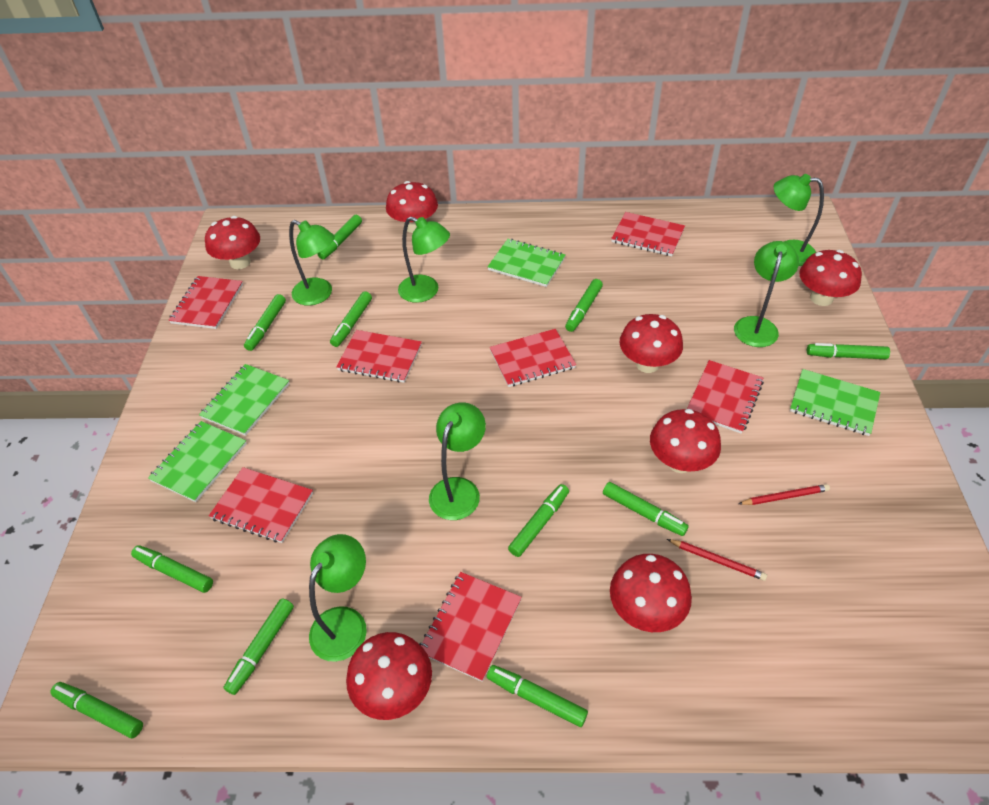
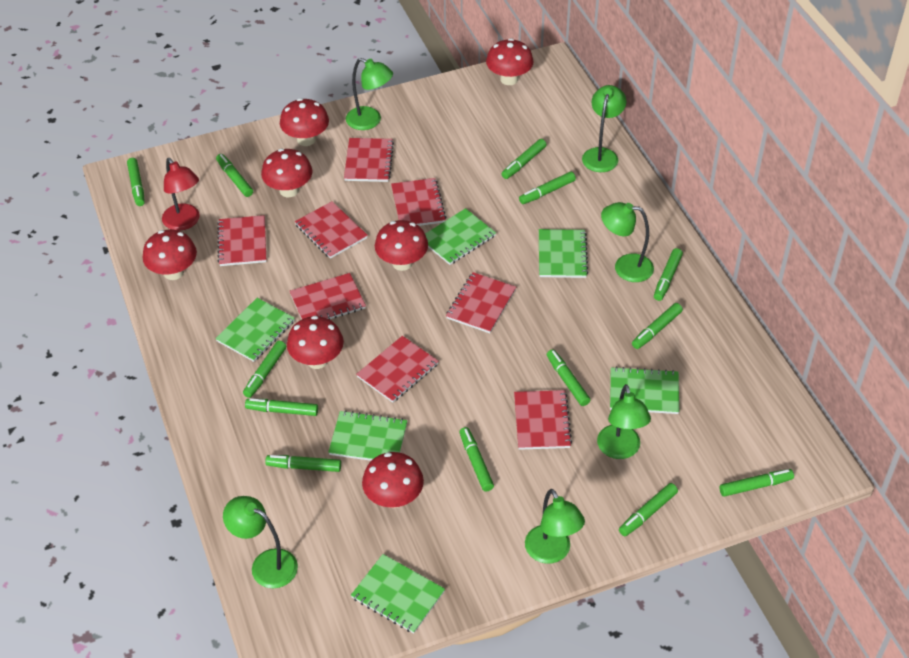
green marker: 11 -> 13
green notebook: 4 -> 6
red lamp: 0 -> 1
red notebook: 7 -> 8
red pencil: 2 -> 0

